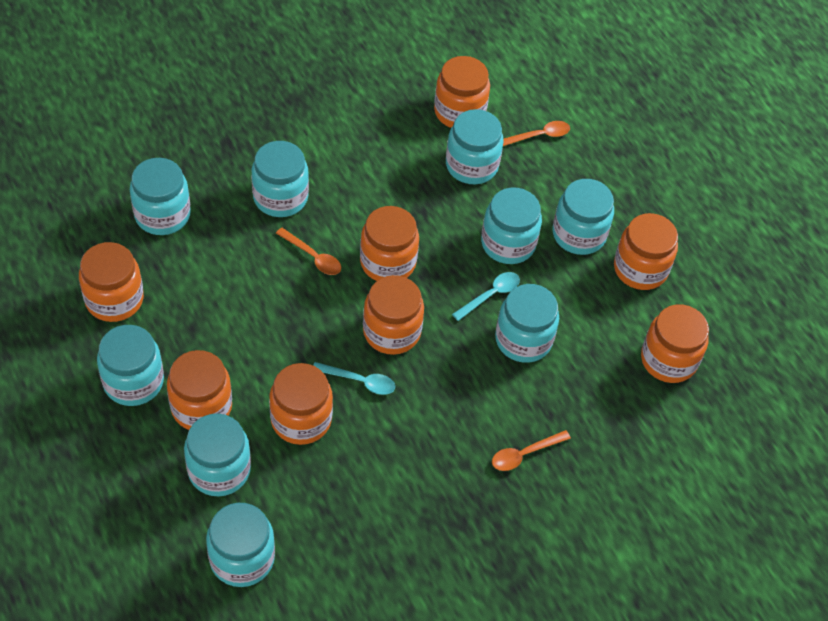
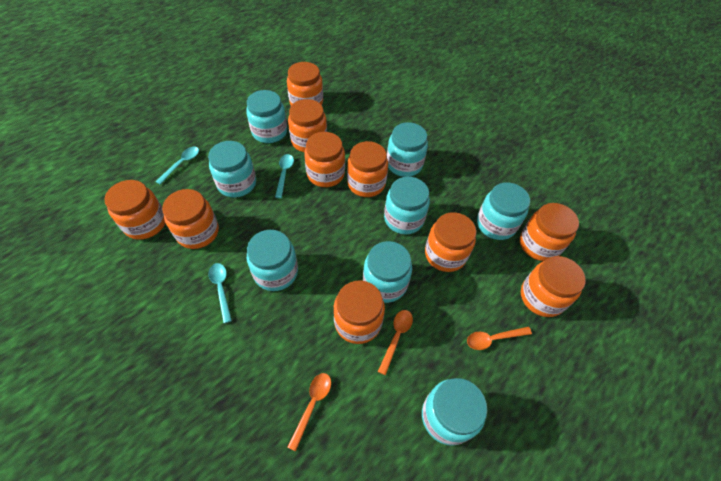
orange jar: 8 -> 10
turquoise jar: 9 -> 8
turquoise spoon: 2 -> 3

